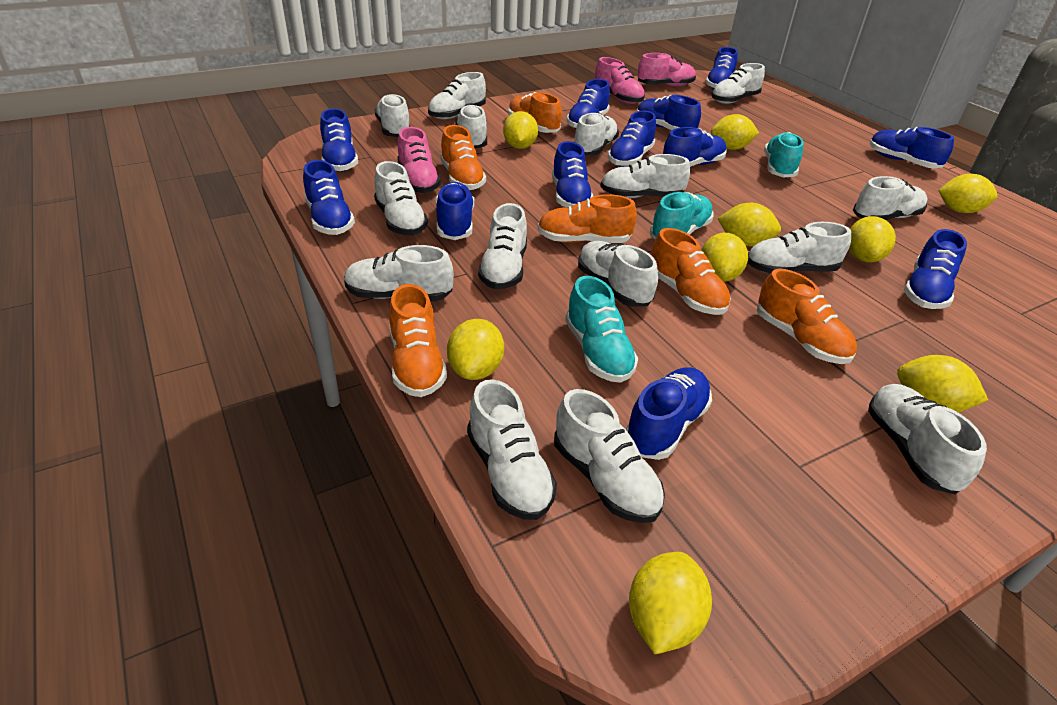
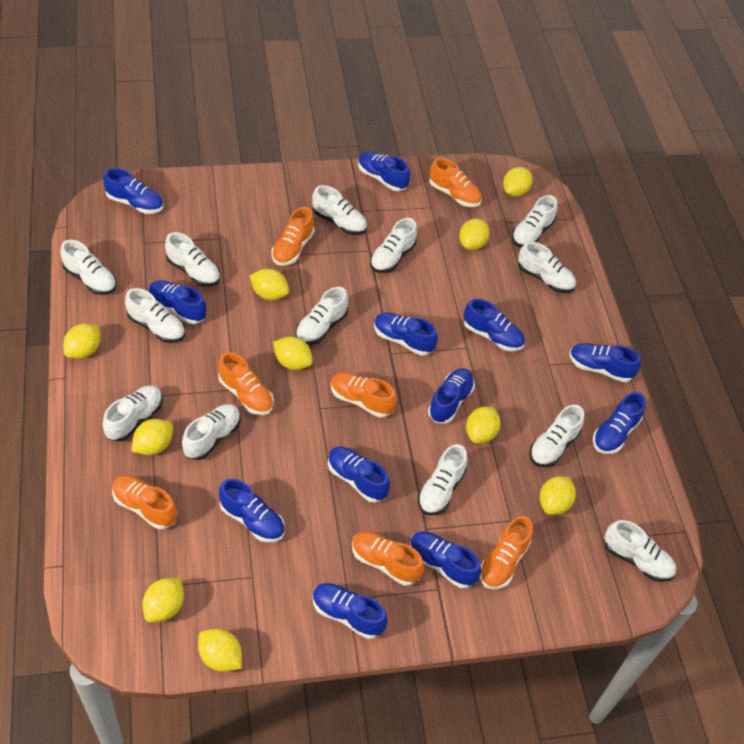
orange shoe: 6 -> 7
pink shoe: 3 -> 0
turquoise shoe: 3 -> 0
white shoe: 15 -> 13
yellow lemon: 9 -> 10

